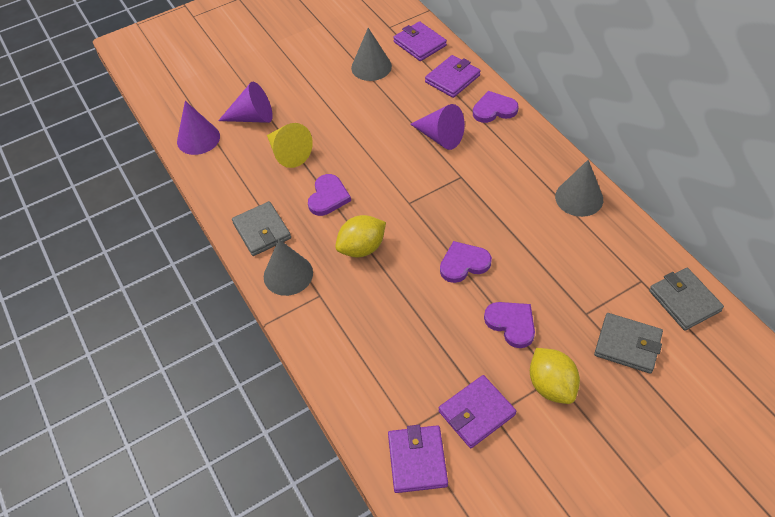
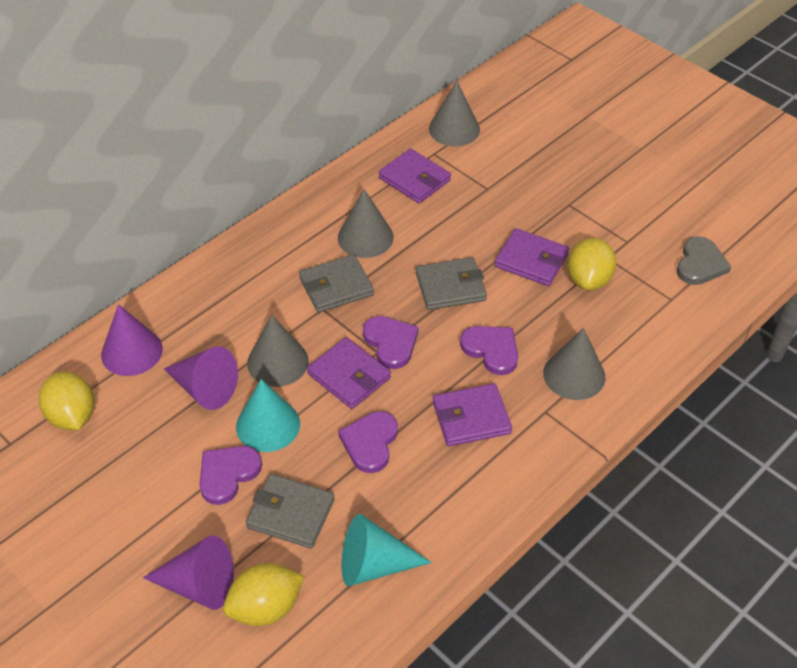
grey cone: 3 -> 4
grey heart: 0 -> 1
turquoise cone: 0 -> 2
yellow cone: 1 -> 0
yellow lemon: 2 -> 3

